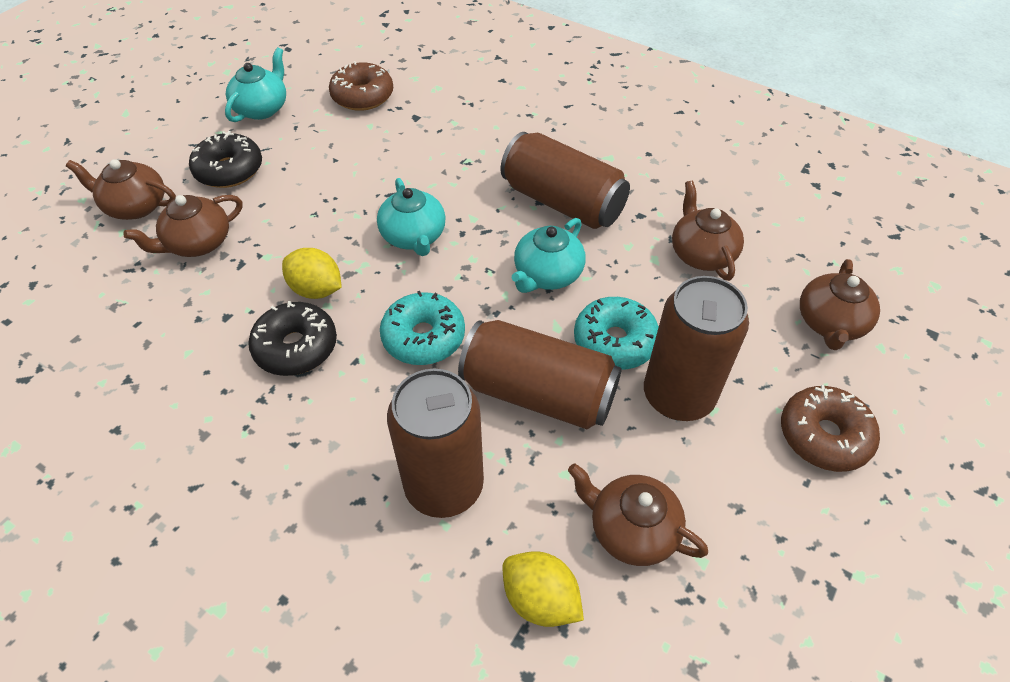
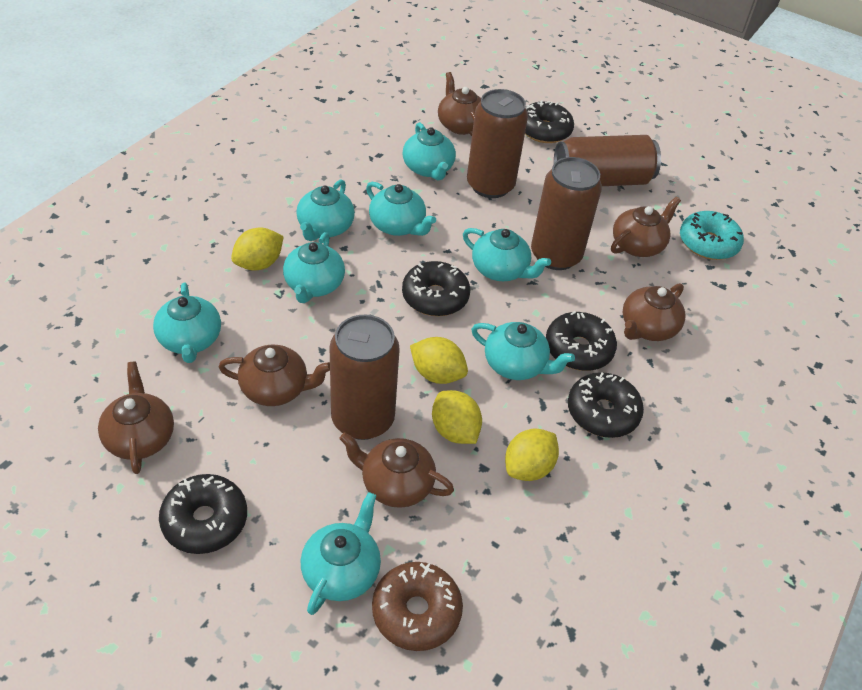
black donut: 2 -> 5
brown donut: 2 -> 1
brown teapot: 5 -> 6
turquoise donut: 2 -> 1
turquoise teapot: 3 -> 8
yellow lemon: 2 -> 4

